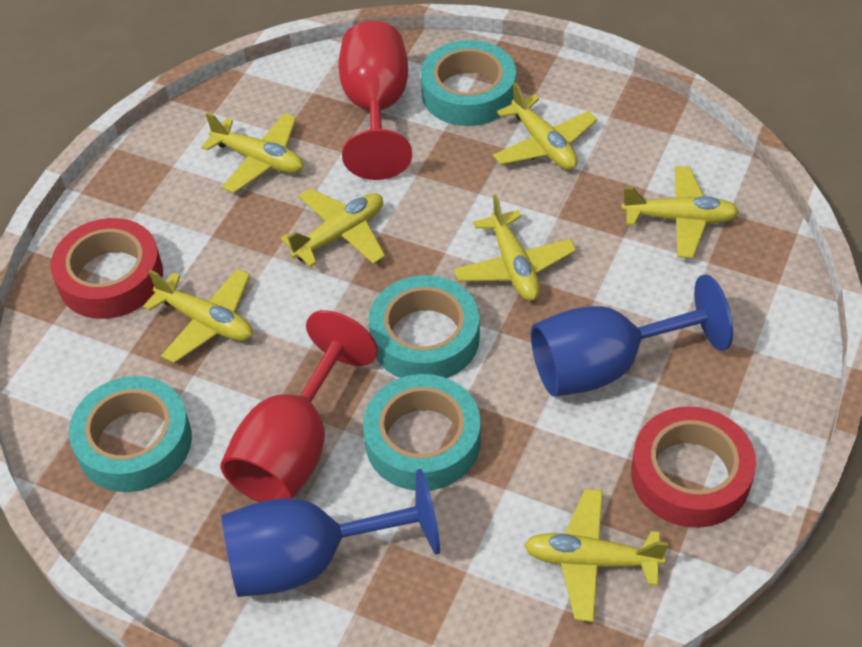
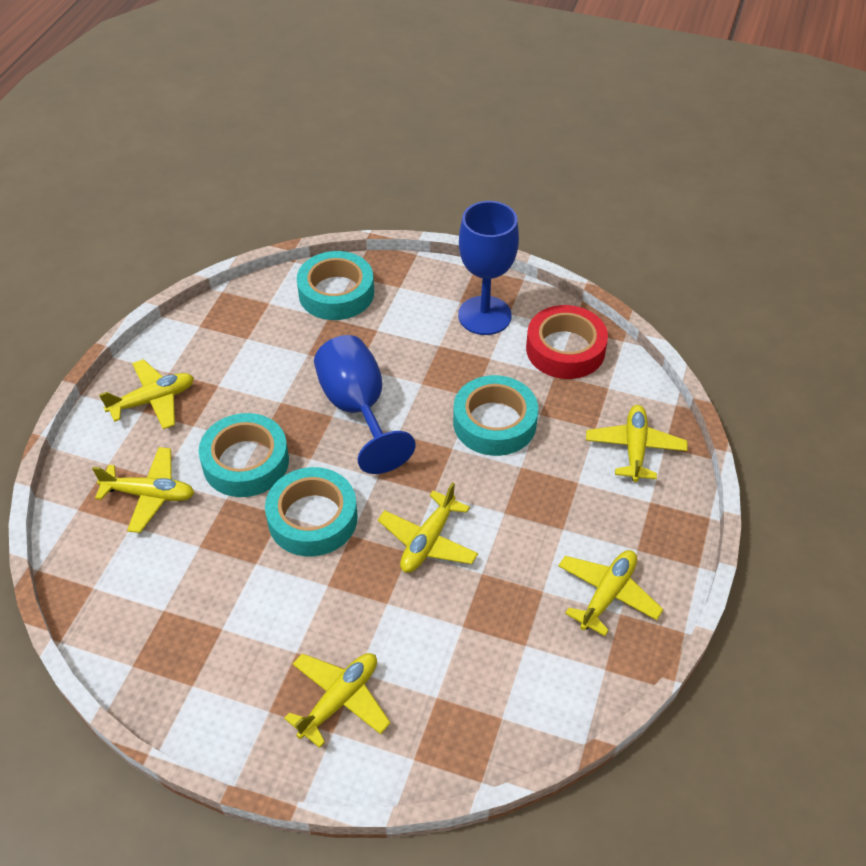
red goblet: 2 -> 0
red tape: 2 -> 1
yellow plane: 7 -> 6

